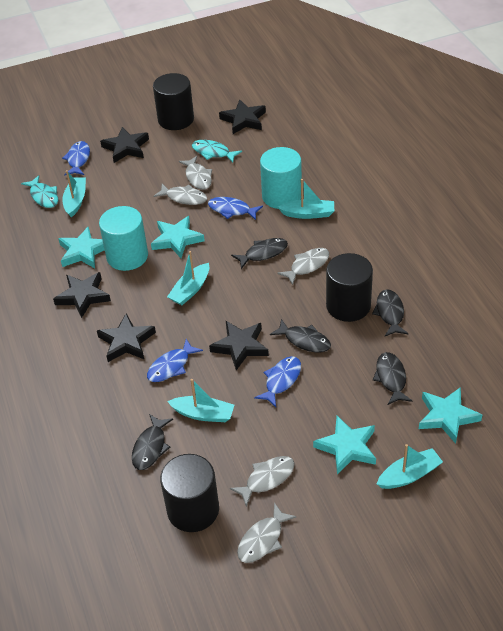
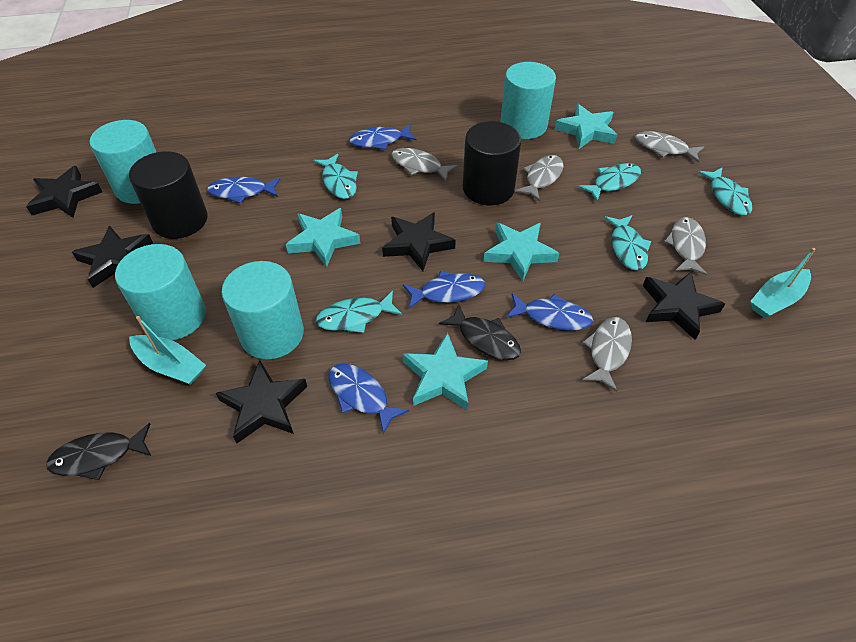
black cylinder: 3 -> 2
black fish: 5 -> 2
blue fish: 4 -> 5
turquoise boat: 5 -> 2
turquoise cylinder: 2 -> 4
turquoise fish: 2 -> 5

